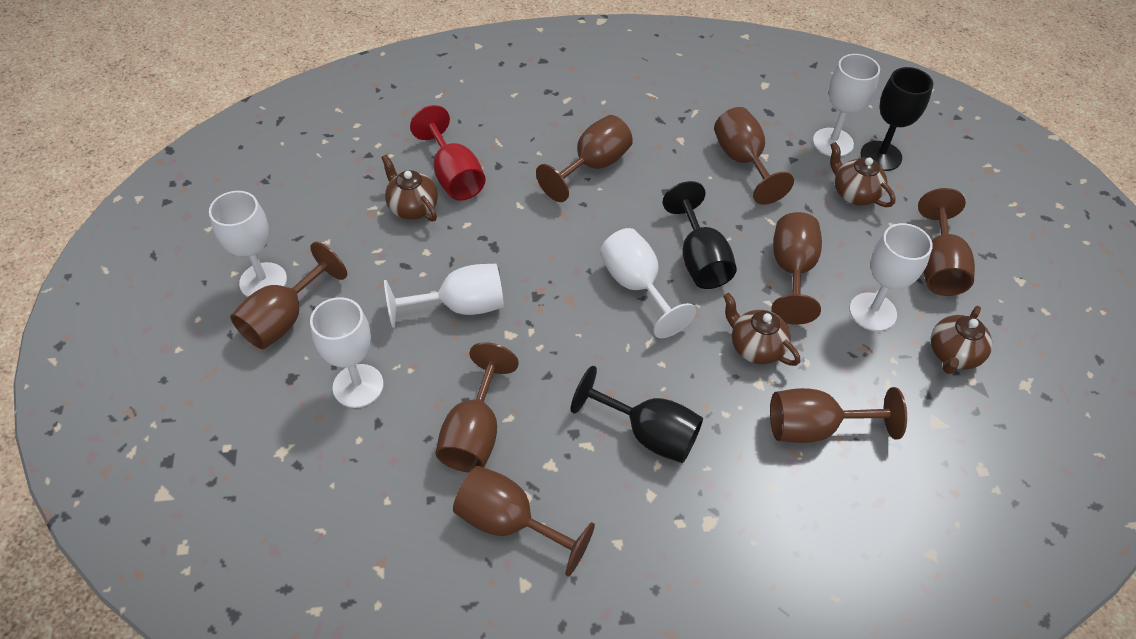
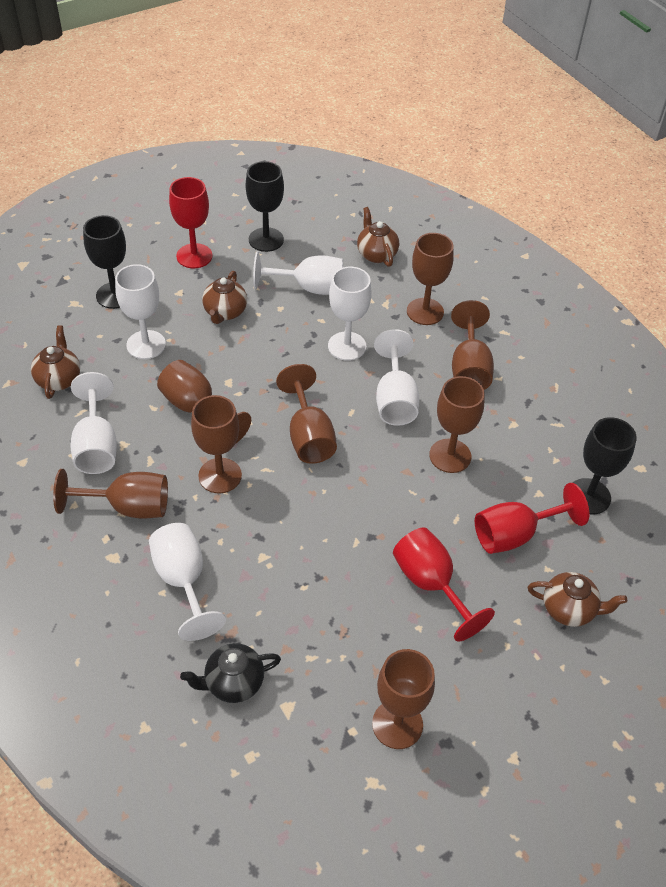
black teapot: 0 -> 1
red goblet: 1 -> 3

